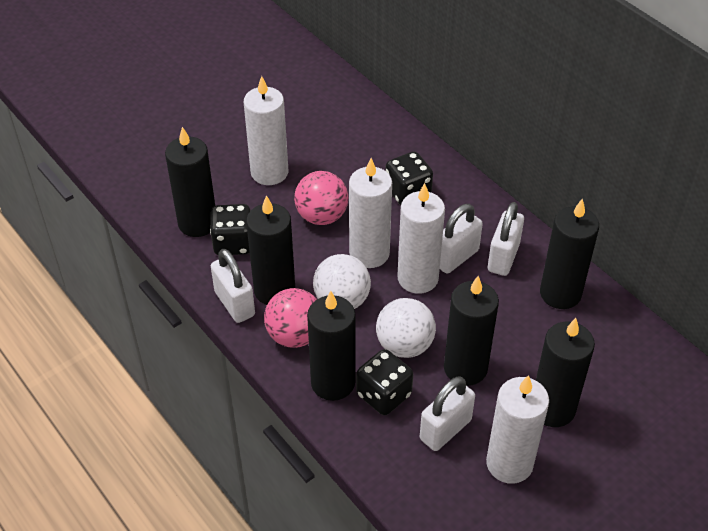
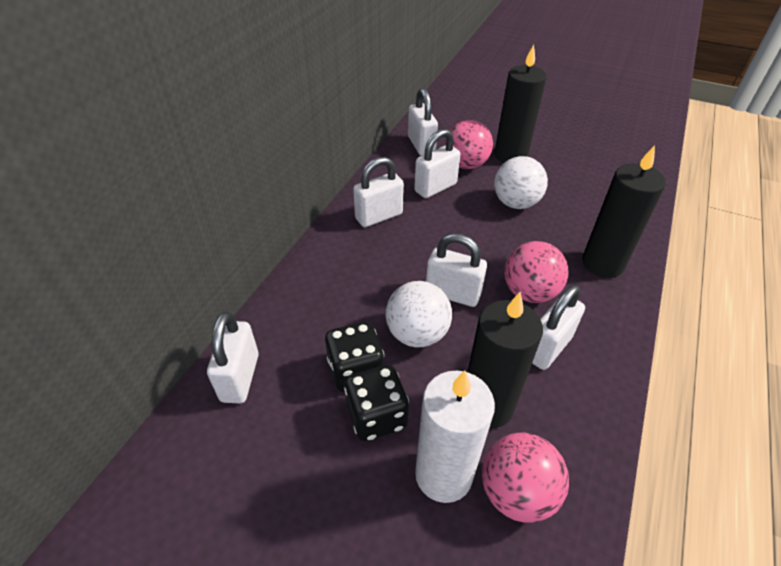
black candle: 6 -> 3
black dice: 3 -> 2
pink ball: 2 -> 3
white candle: 4 -> 1
white padlock: 4 -> 6

